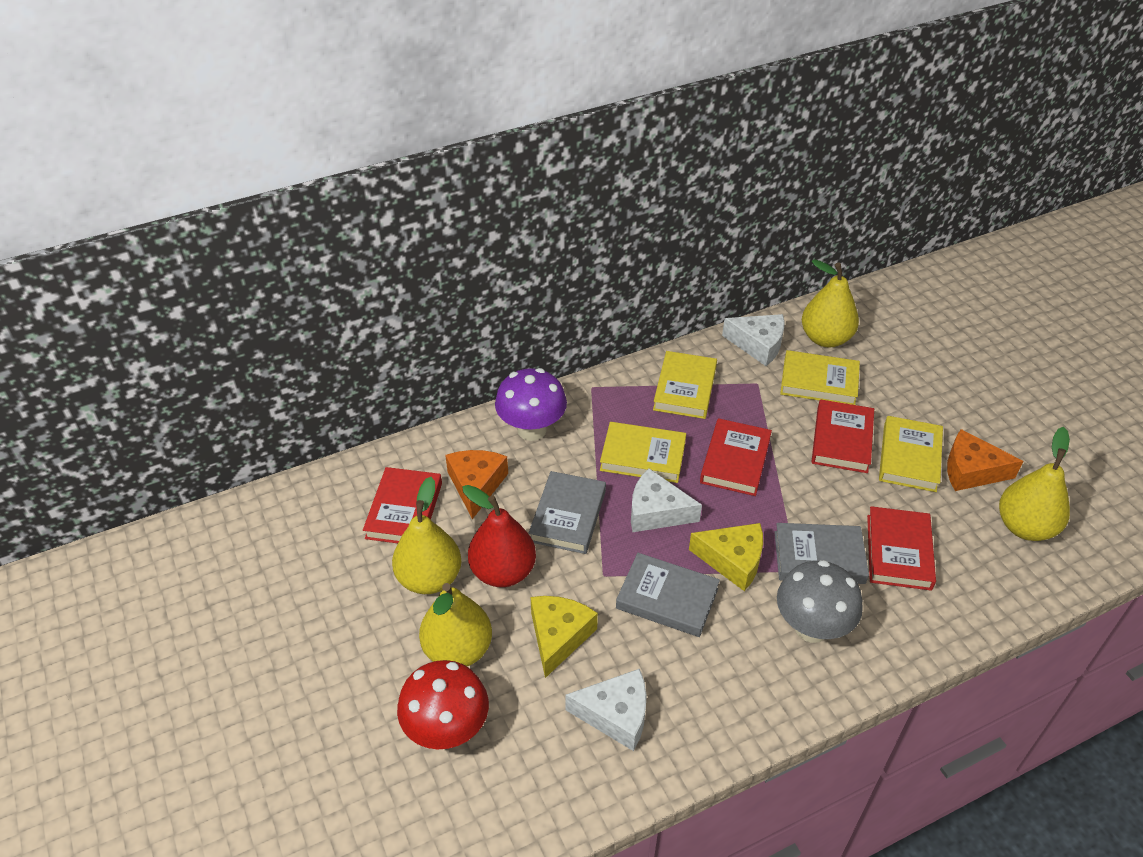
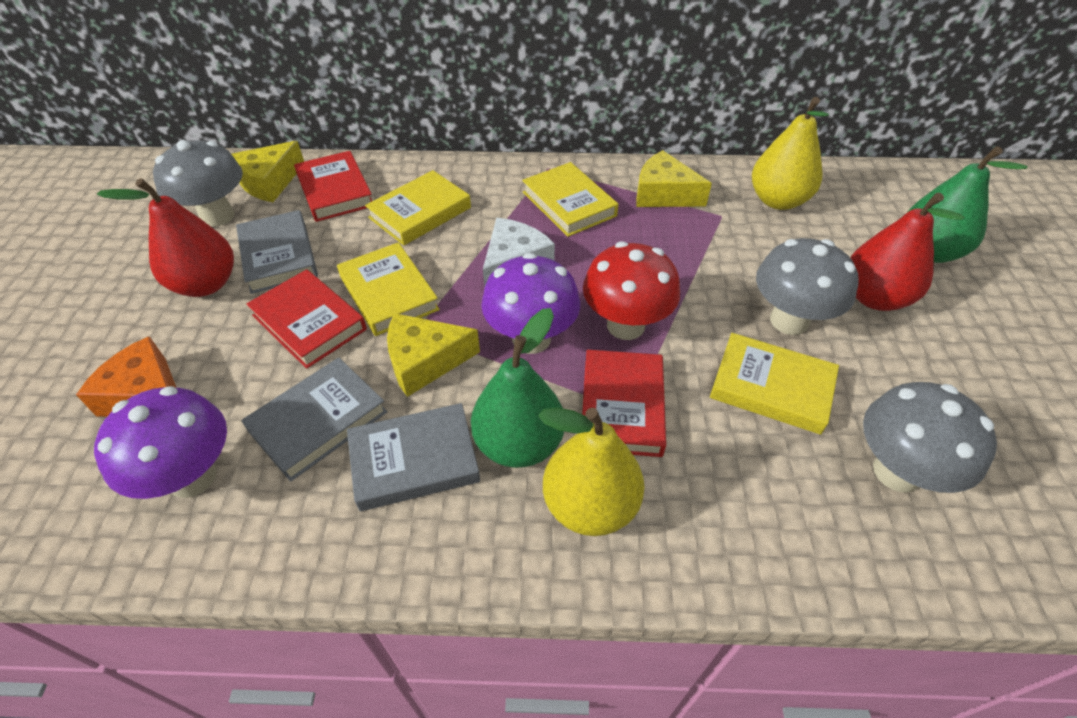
green pear: 0 -> 2
grey mushroom: 1 -> 3
orange cheese: 2 -> 1
purple mushroom: 1 -> 2
red book: 4 -> 3
red pear: 1 -> 2
white cheese: 3 -> 1
yellow cheese: 2 -> 3
yellow pear: 4 -> 2

